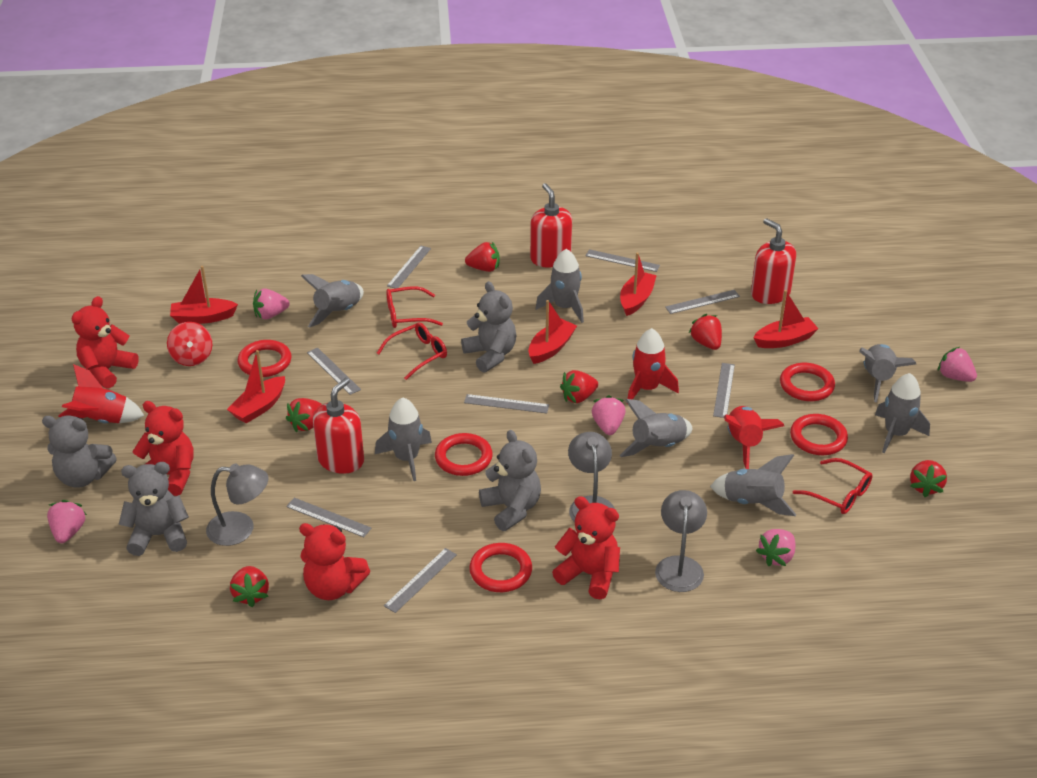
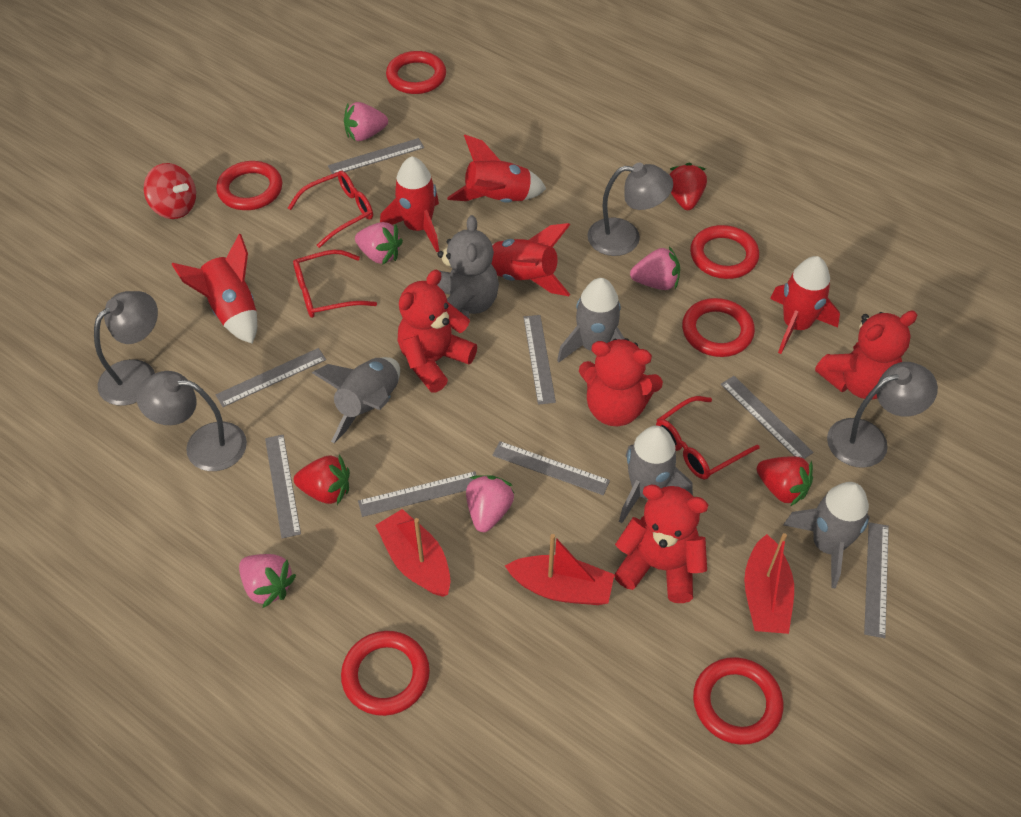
grey lamp: 3 -> 4
grey rocket: 7 -> 4
grey teddy bear: 4 -> 1
red boat: 5 -> 3
red ring: 5 -> 6
red rocket: 3 -> 5
red soap dispenser: 3 -> 0
red strawberry: 6 -> 3

